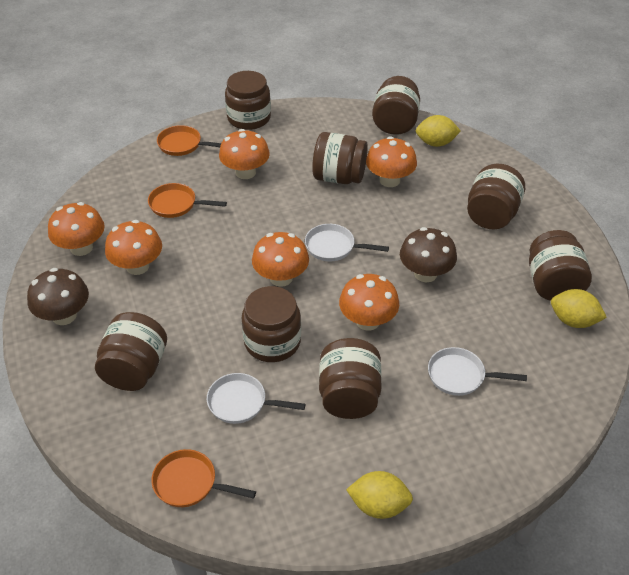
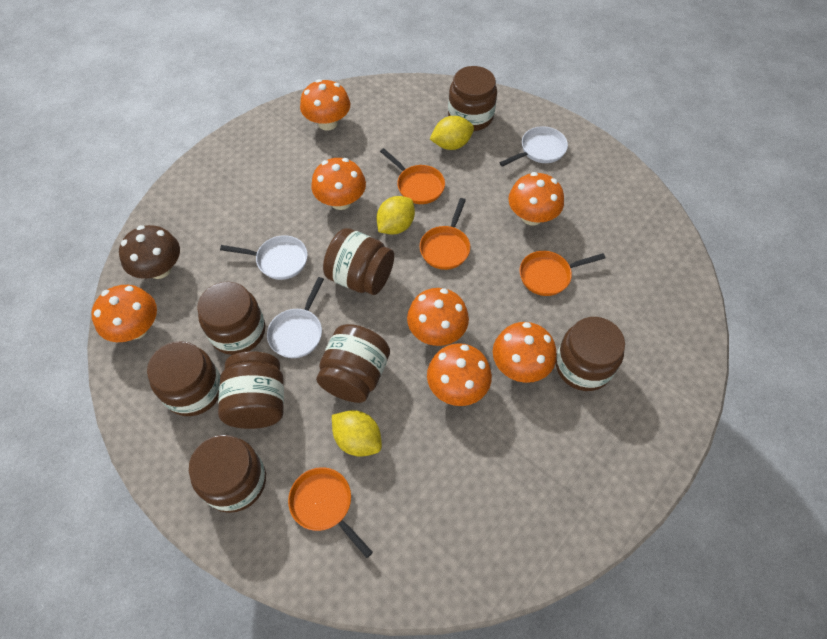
brown mushroom: 2 -> 1
orange mushroom: 6 -> 7
orange pan: 3 -> 4

